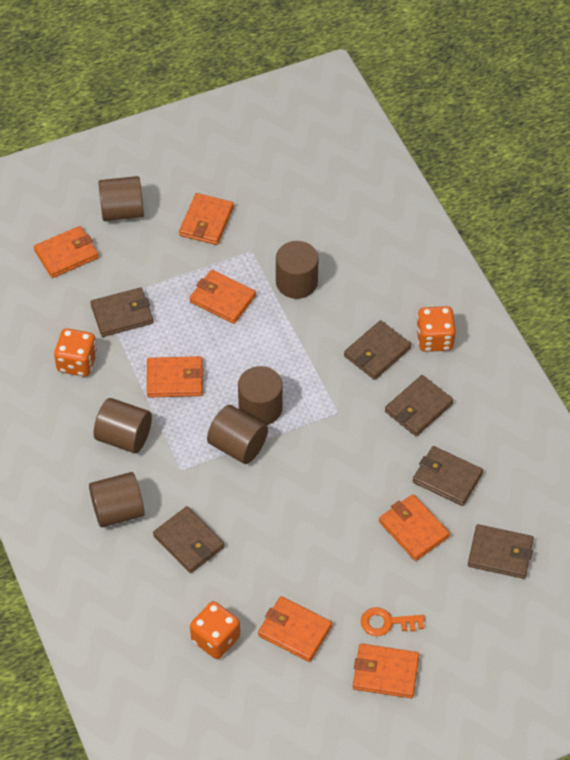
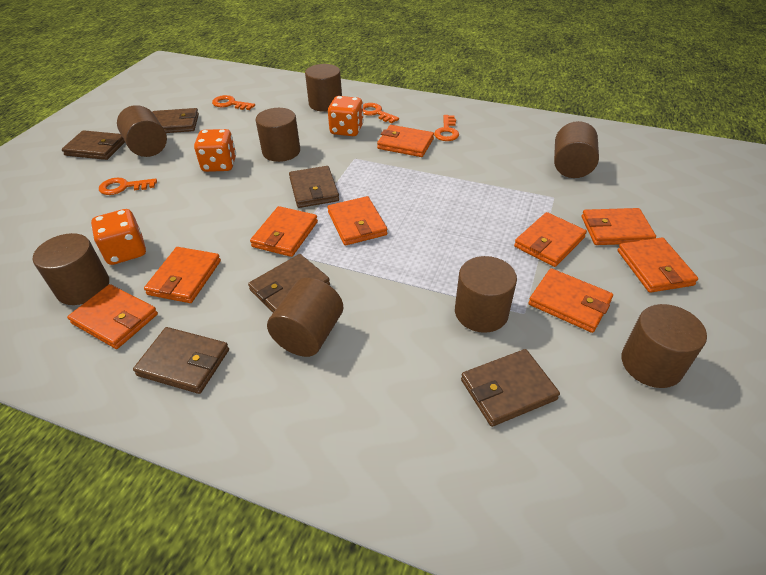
brown cylinder: 6 -> 8
orange key: 1 -> 4
orange wallet: 7 -> 9

